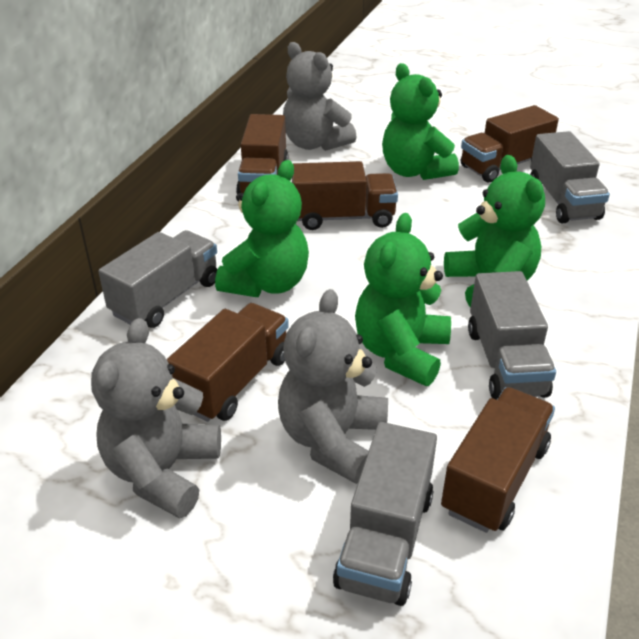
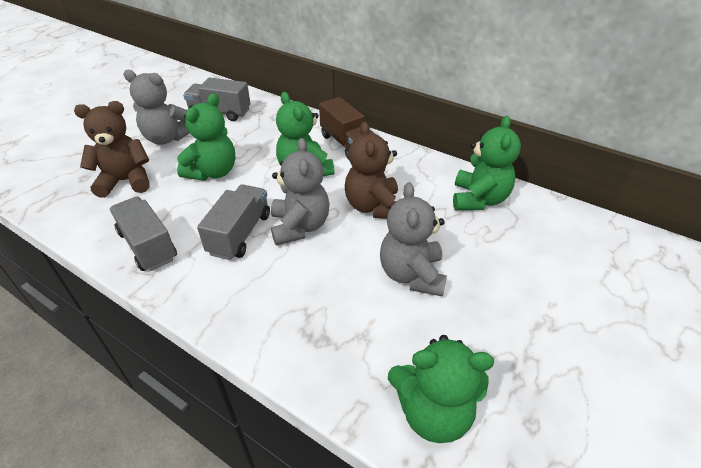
brown teddy bear: 0 -> 2
brown truck: 5 -> 1
grey truck: 4 -> 3

